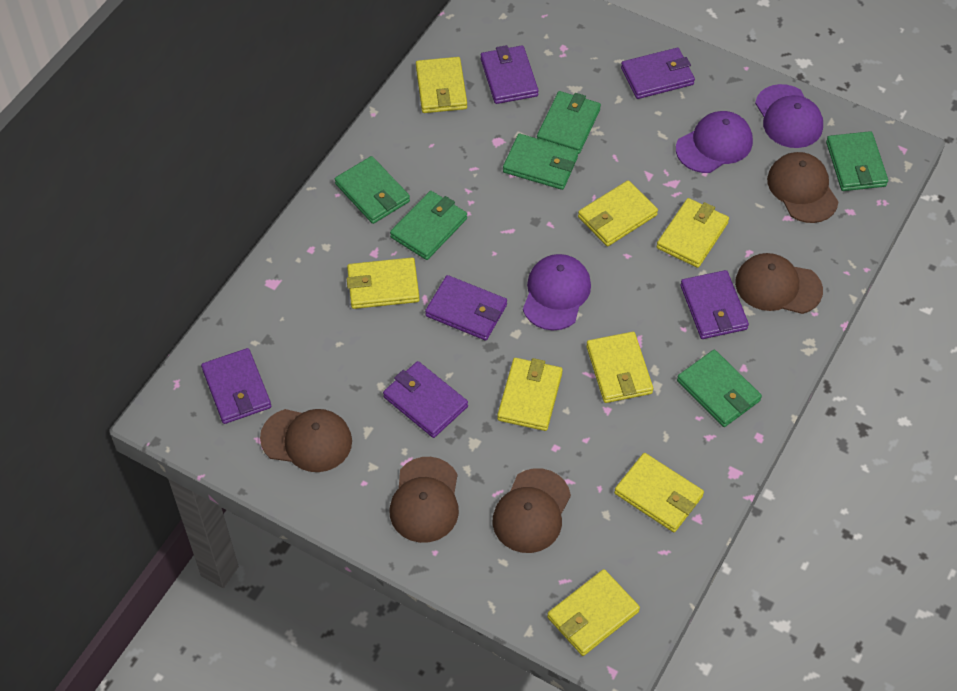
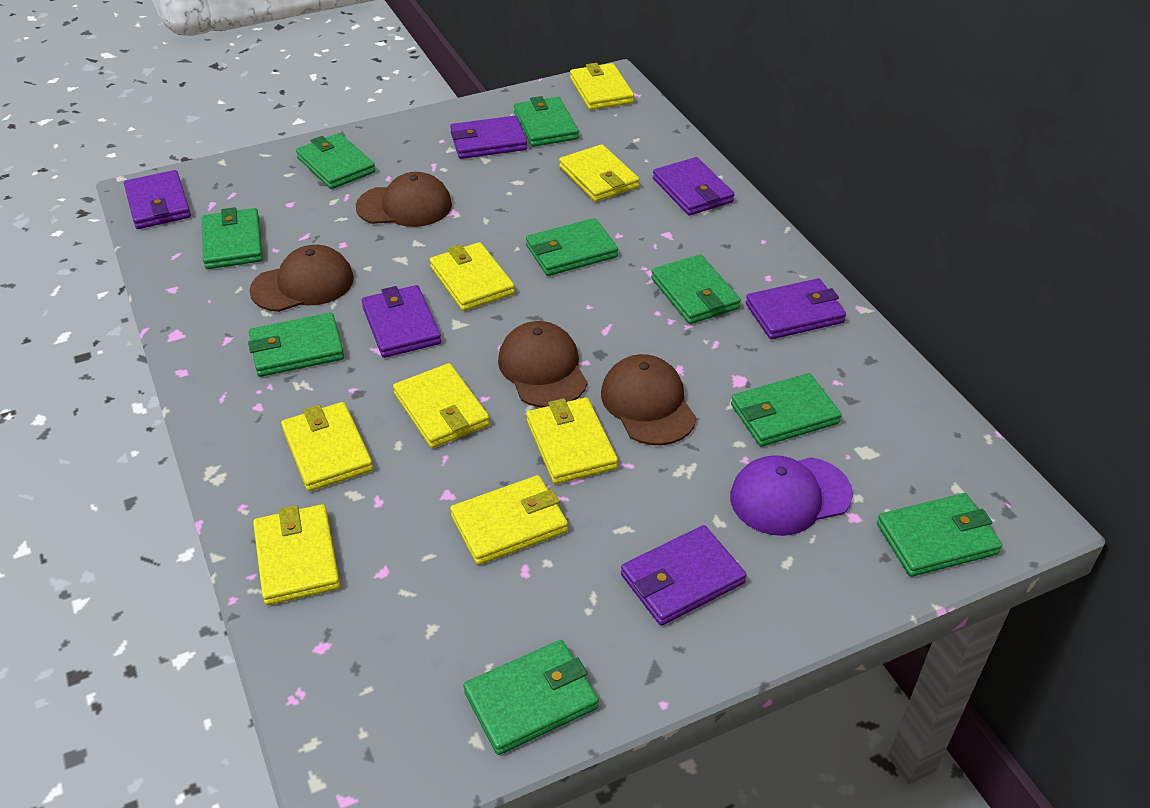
brown cap: 5 -> 4
green wallet: 6 -> 9
purple cap: 3 -> 1

